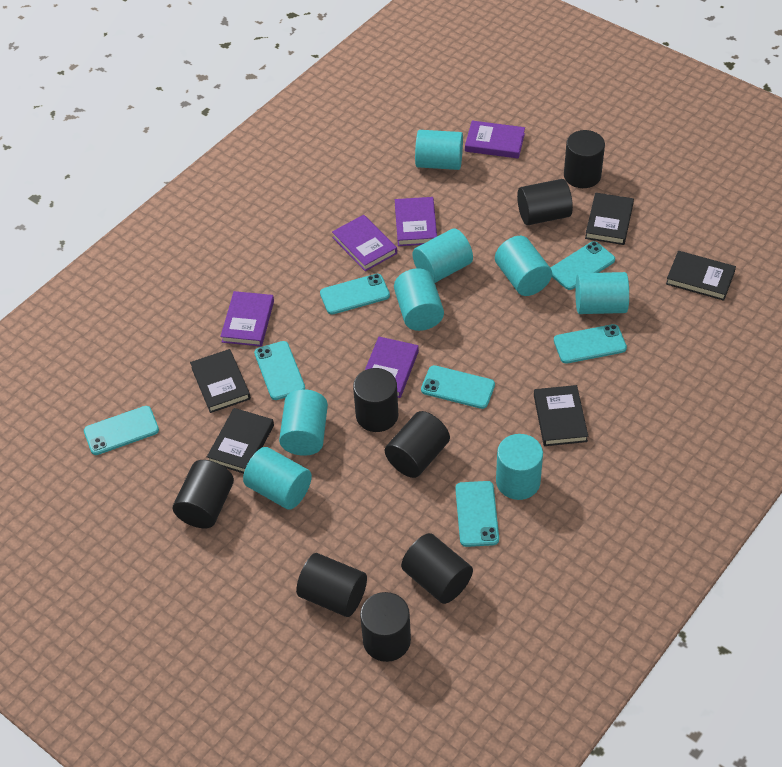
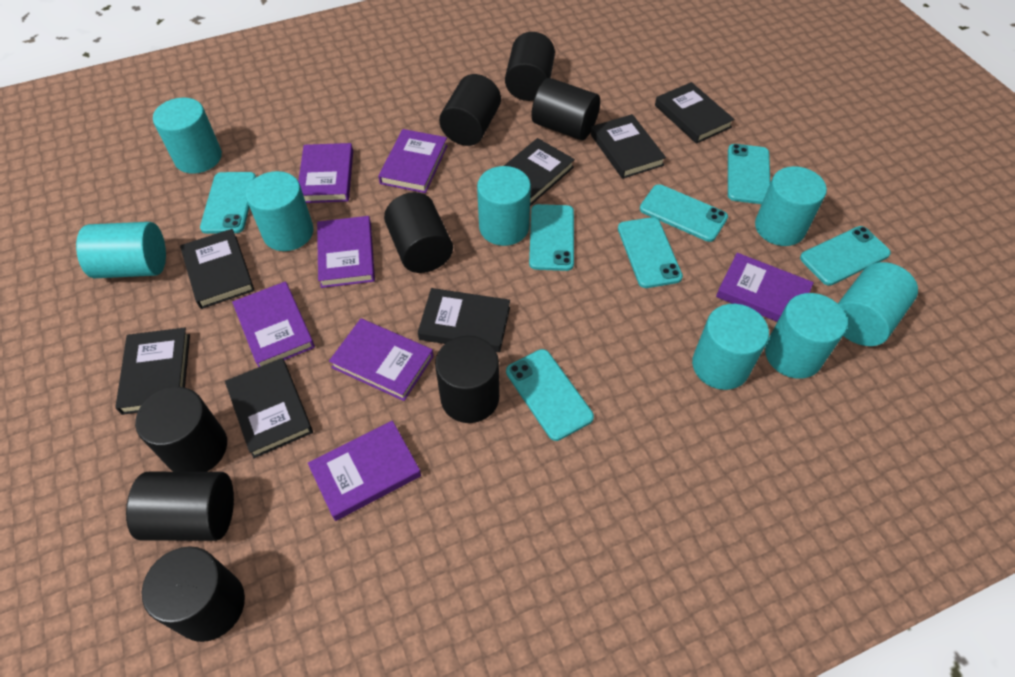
black book: 5 -> 7
purple book: 5 -> 7

